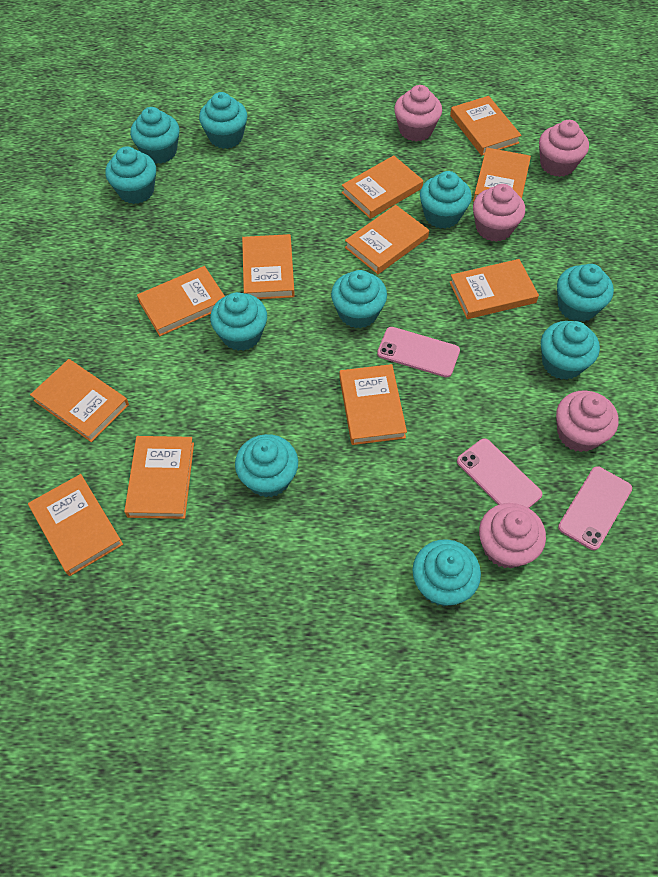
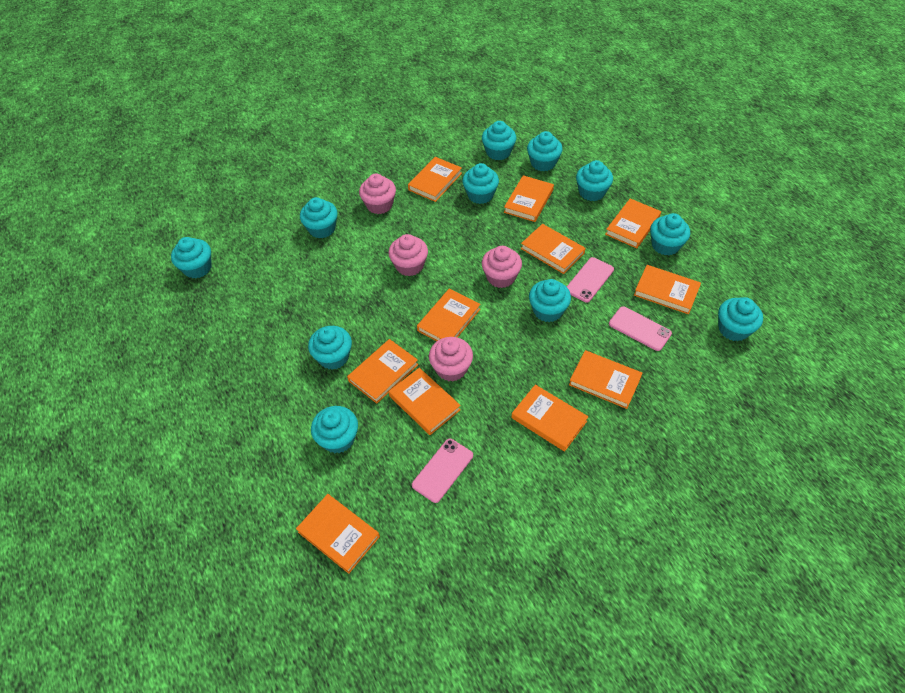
pink cupcake: 5 -> 4
turquoise cupcake: 10 -> 11

